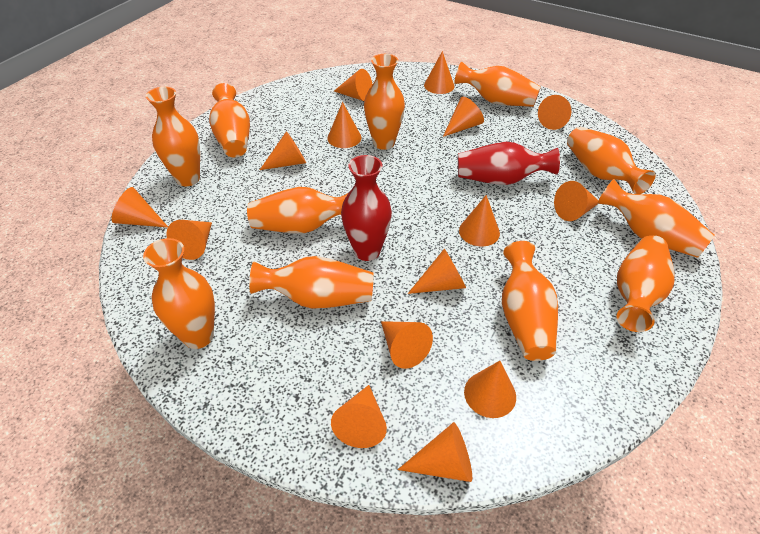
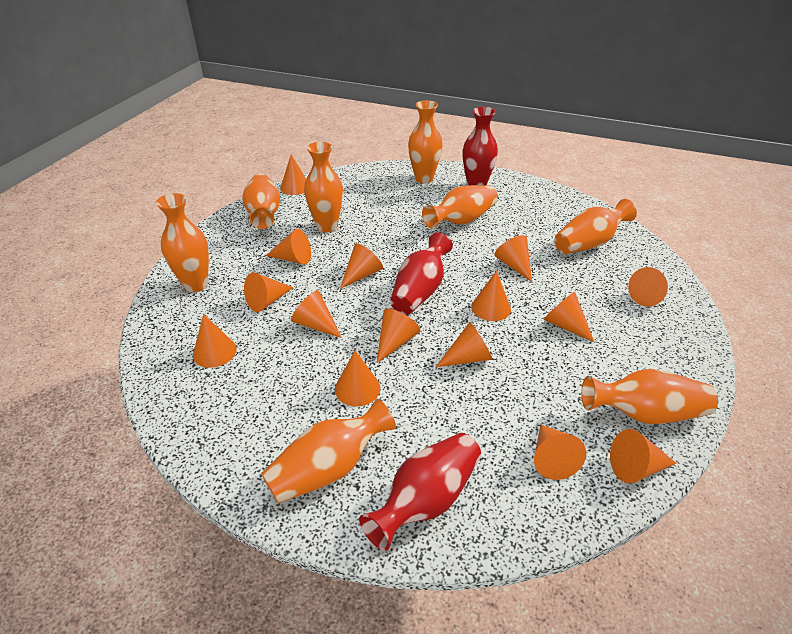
orange vase: 11 -> 8
red vase: 2 -> 3

